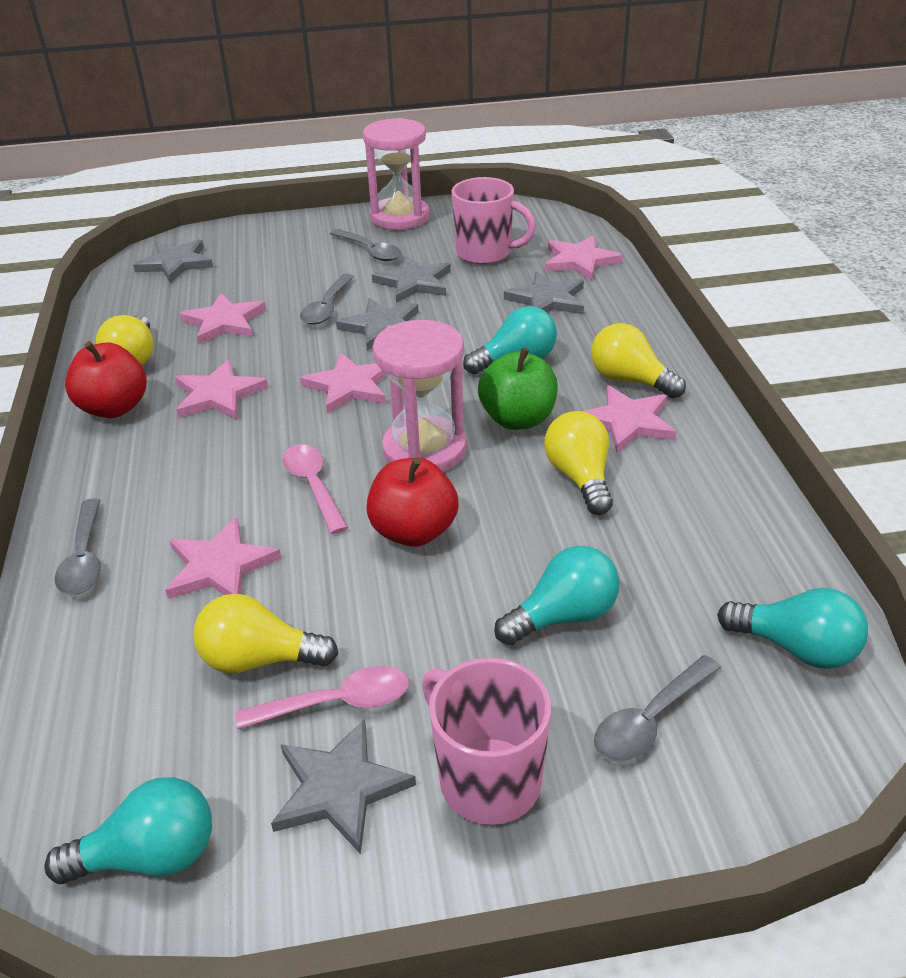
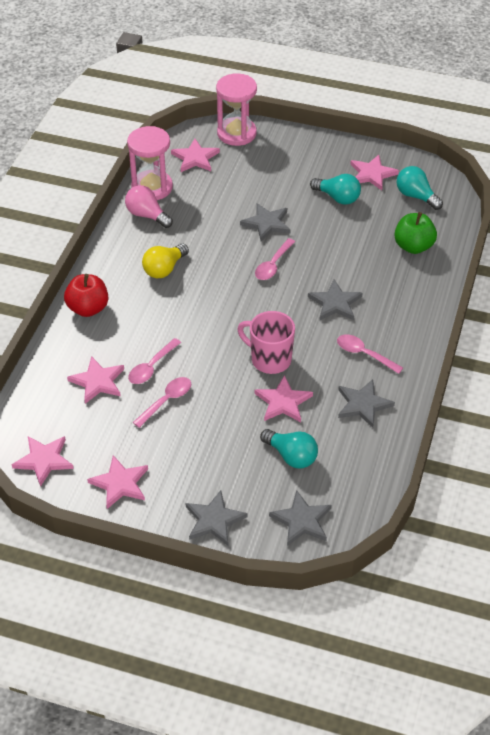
grey spoon: 4 -> 0
pink light bulb: 0 -> 1
pink mug: 2 -> 1
pink spoon: 2 -> 4
red apple: 2 -> 1
turquoise light bulb: 4 -> 3
yellow light bulb: 4 -> 1

